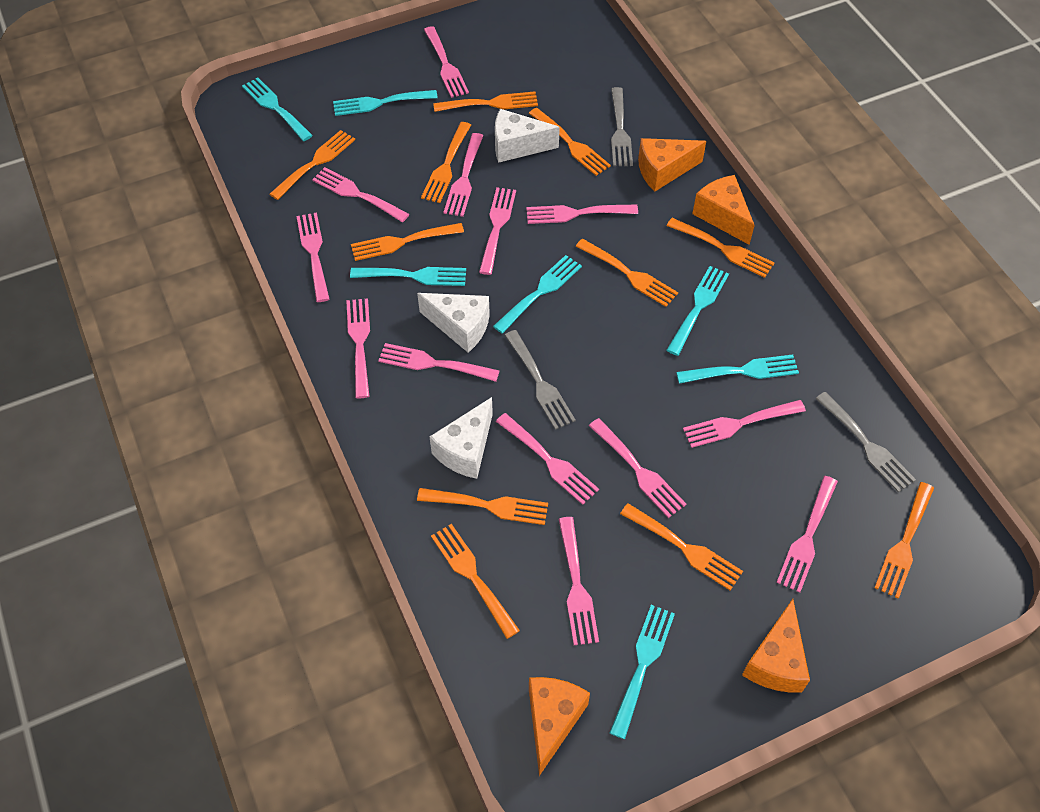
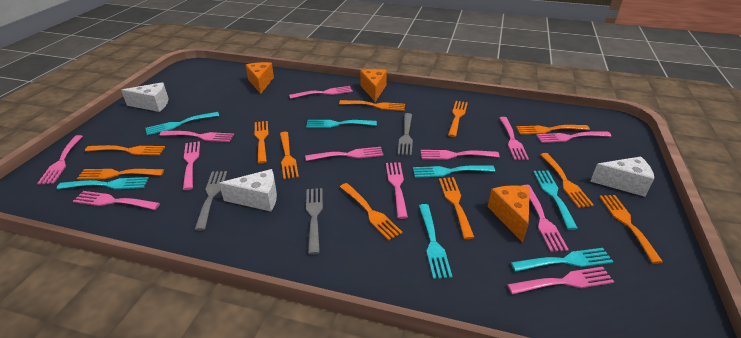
orange cheese: 4 -> 3
pink fork: 13 -> 12

